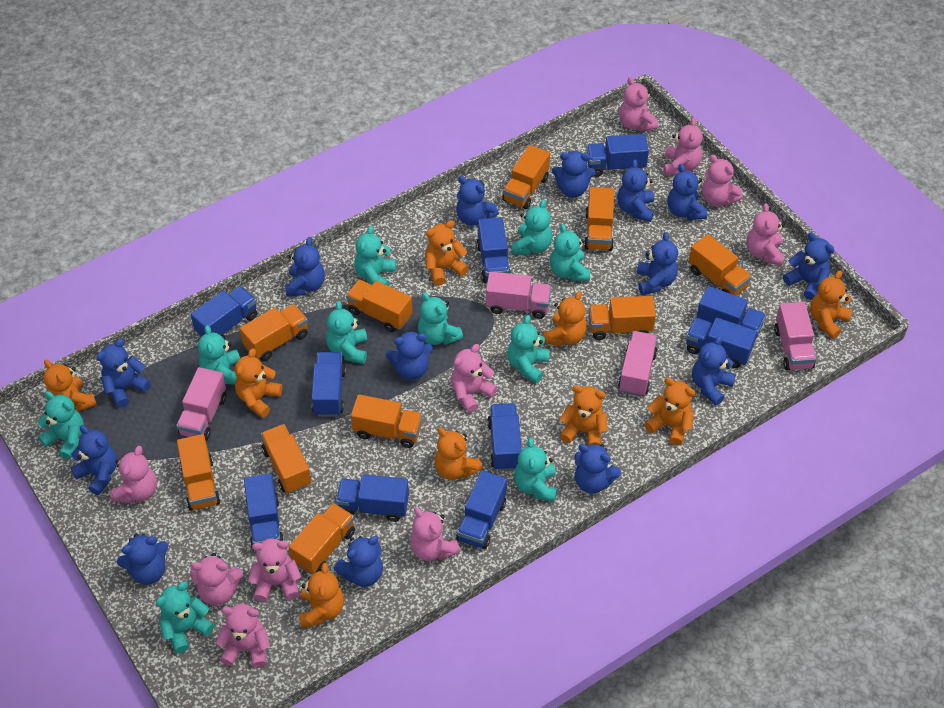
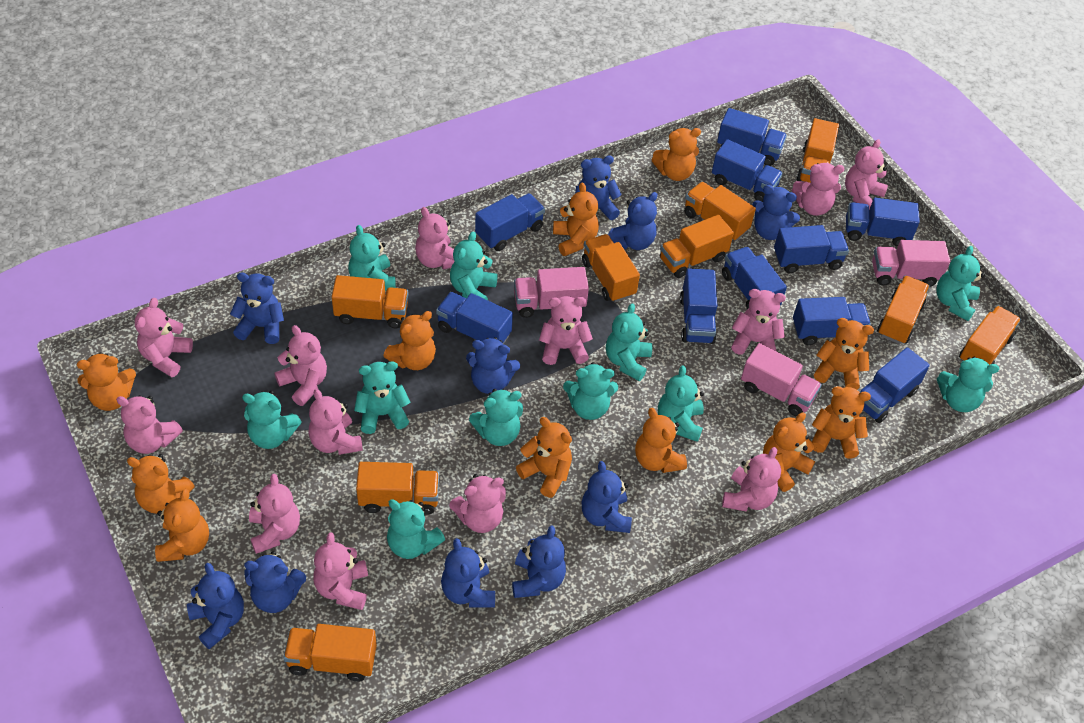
blue teddy bear: 14 -> 10
orange teddy bear: 9 -> 11
orange truck: 10 -> 9
pink teddy bear: 10 -> 13
pink truck: 4 -> 3
turquoise teddy bear: 10 -> 11

